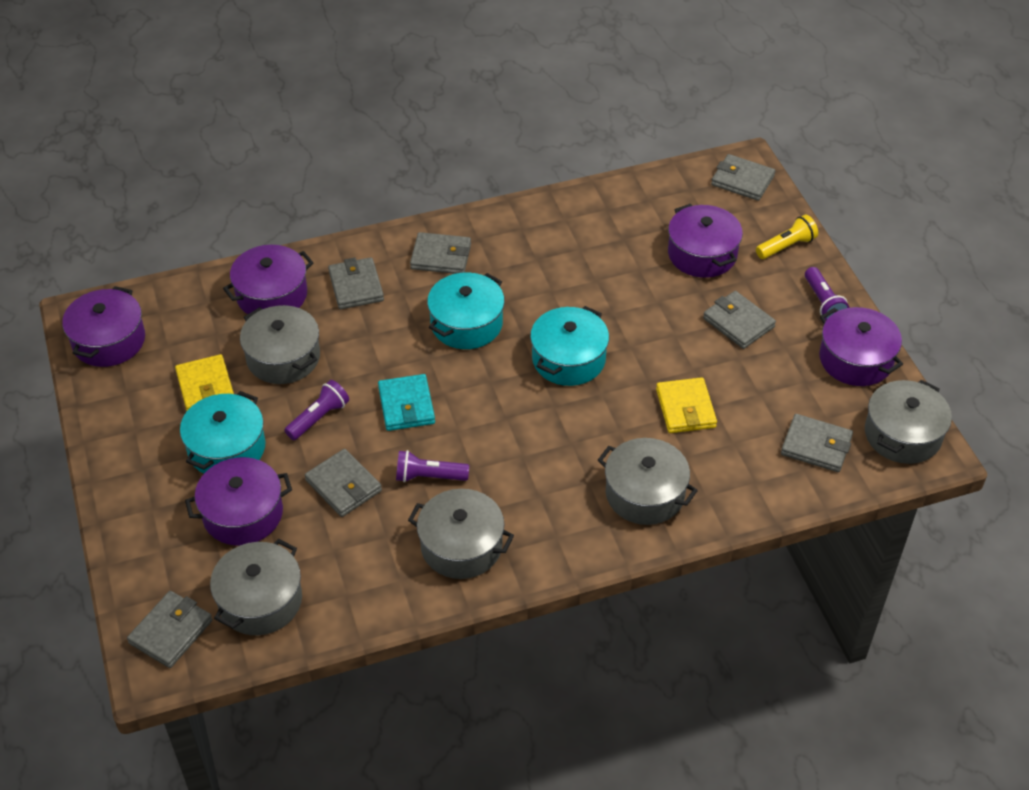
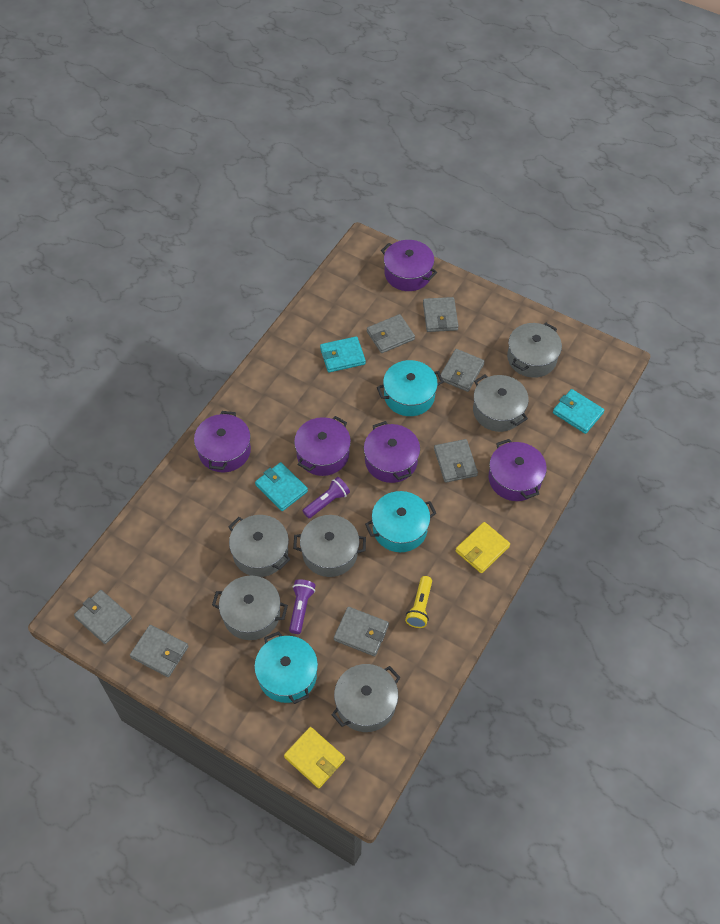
grey pot: 5 -> 6
purple flashlight: 3 -> 2
turquoise wallet: 1 -> 3

